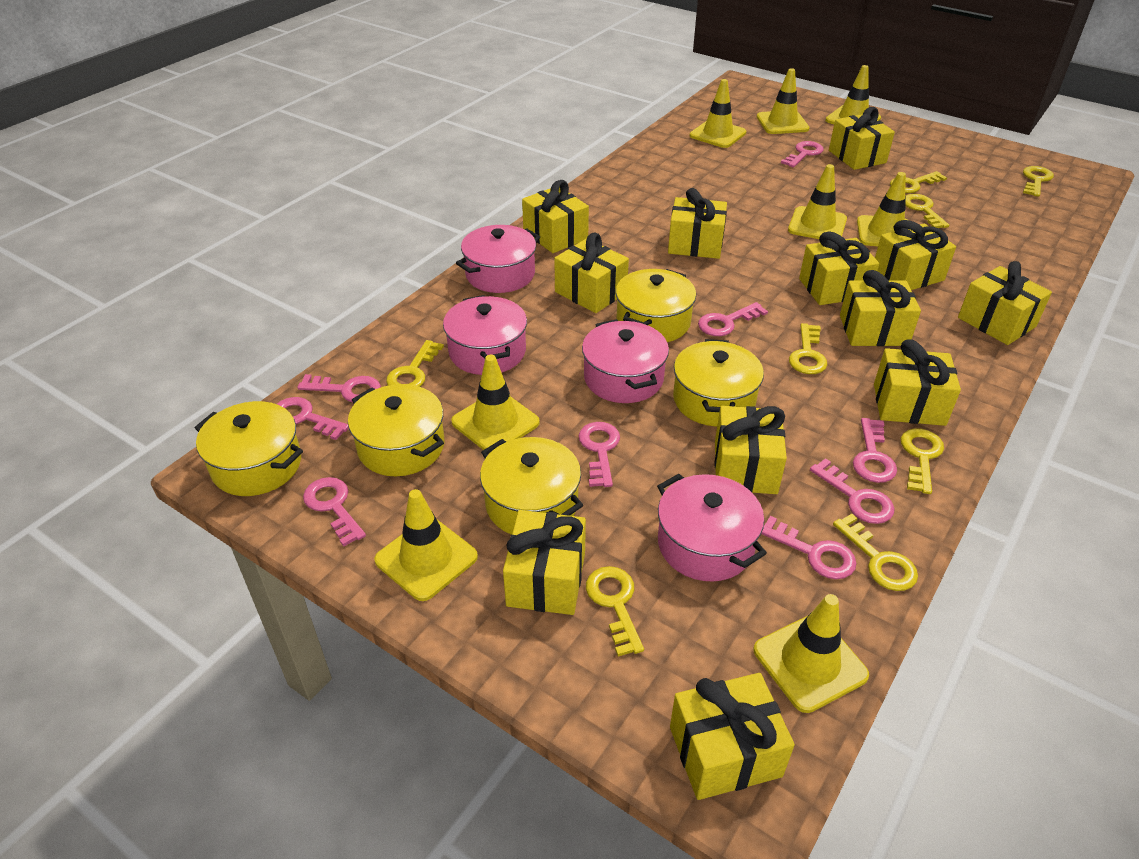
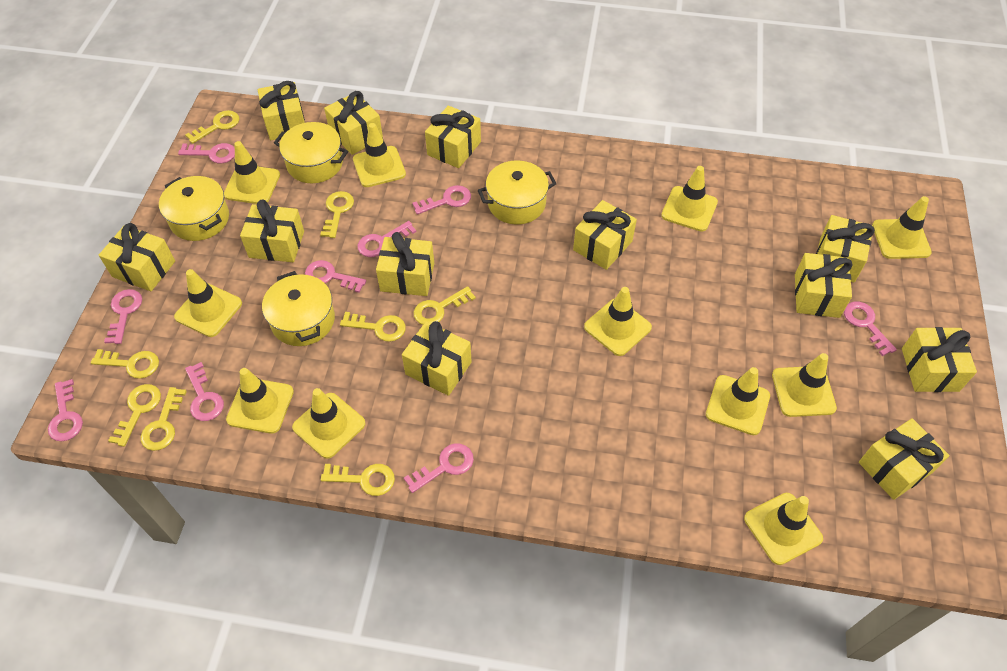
pink pot: 4 -> 0
yellow pot: 5 -> 4
yellow traffic cone: 8 -> 11

